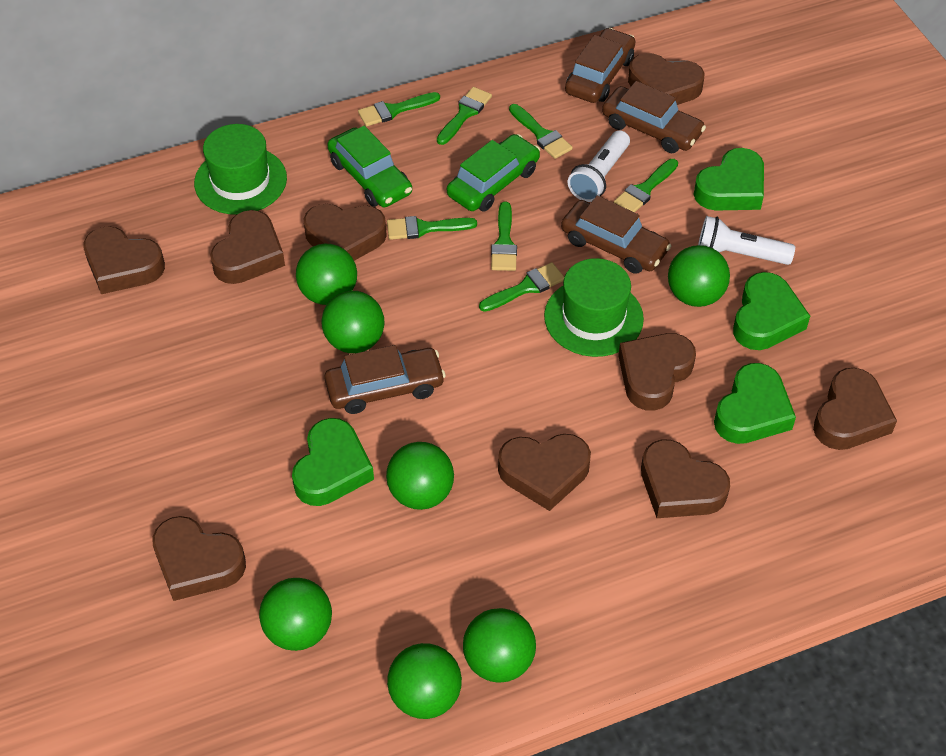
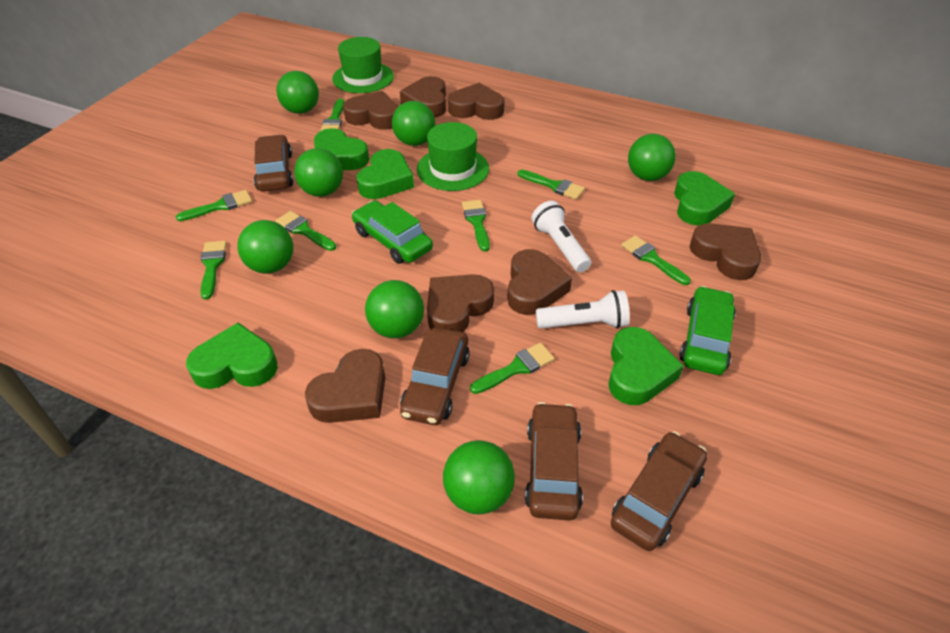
brown heart: 9 -> 7
green brush: 7 -> 8
green heart: 4 -> 5

